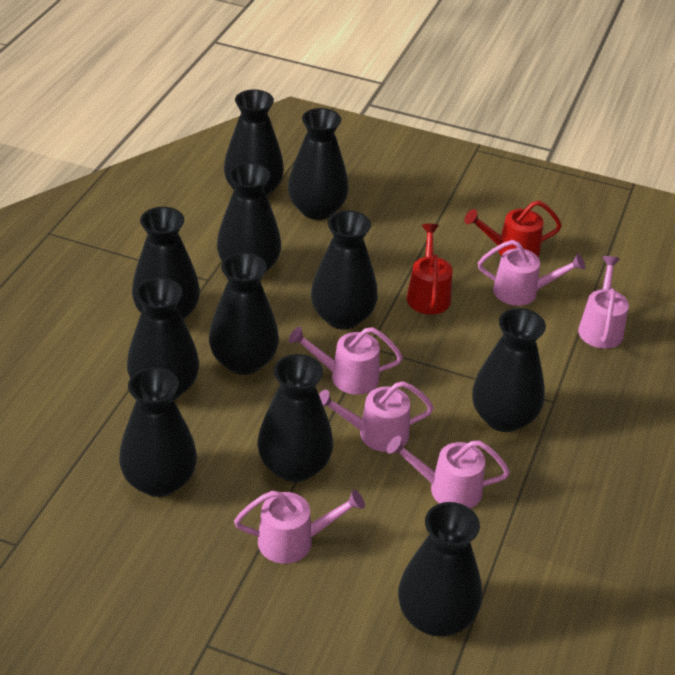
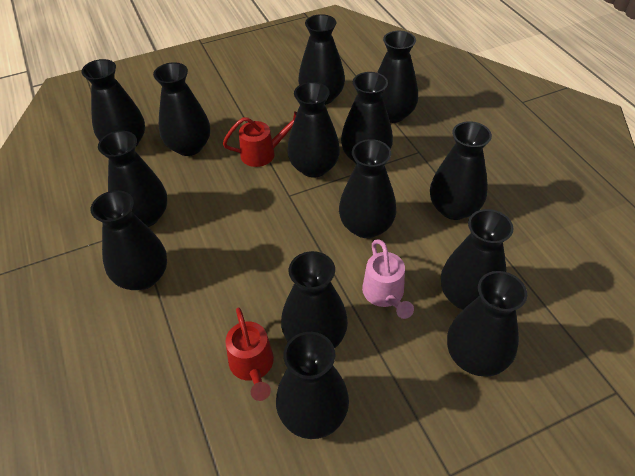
black vase: 11 -> 14
pink watering can: 6 -> 1

